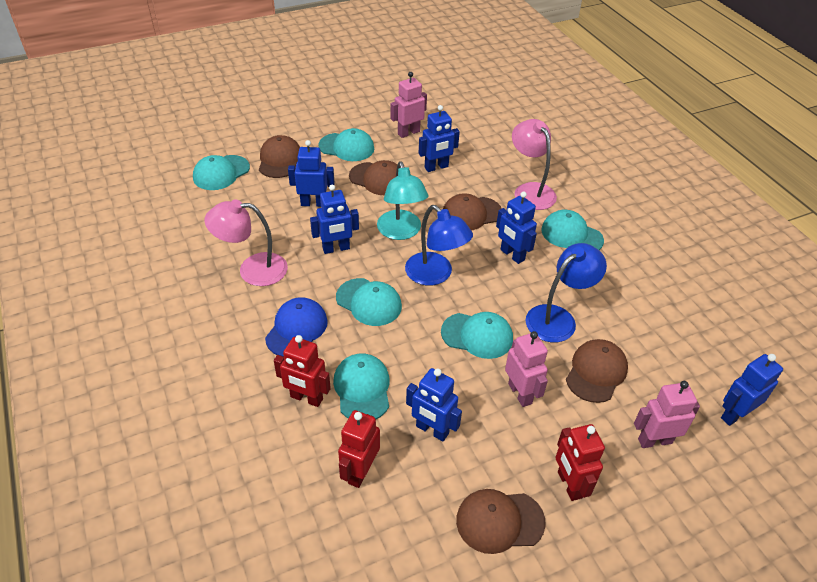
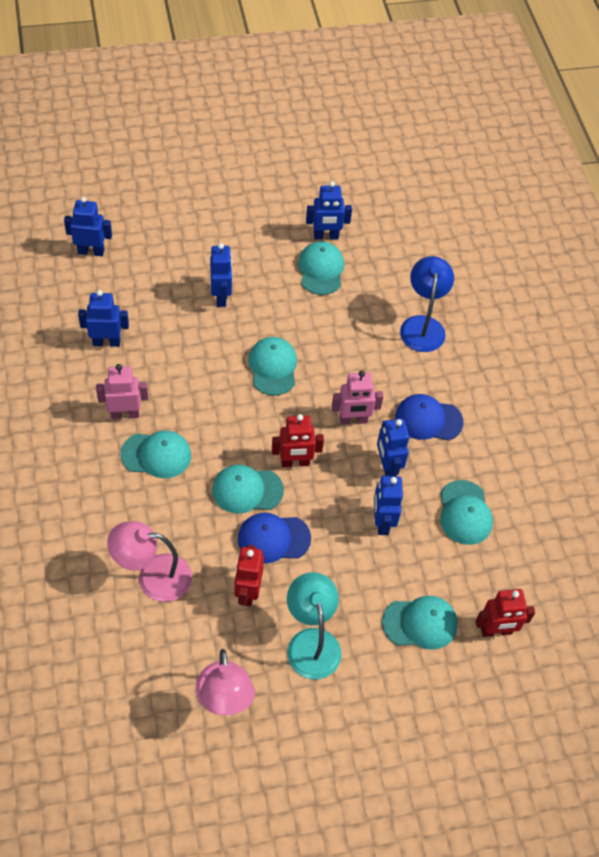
blue cap: 1 -> 2
blue lamp: 2 -> 1
brown cap: 5 -> 0
pink robot: 3 -> 2

